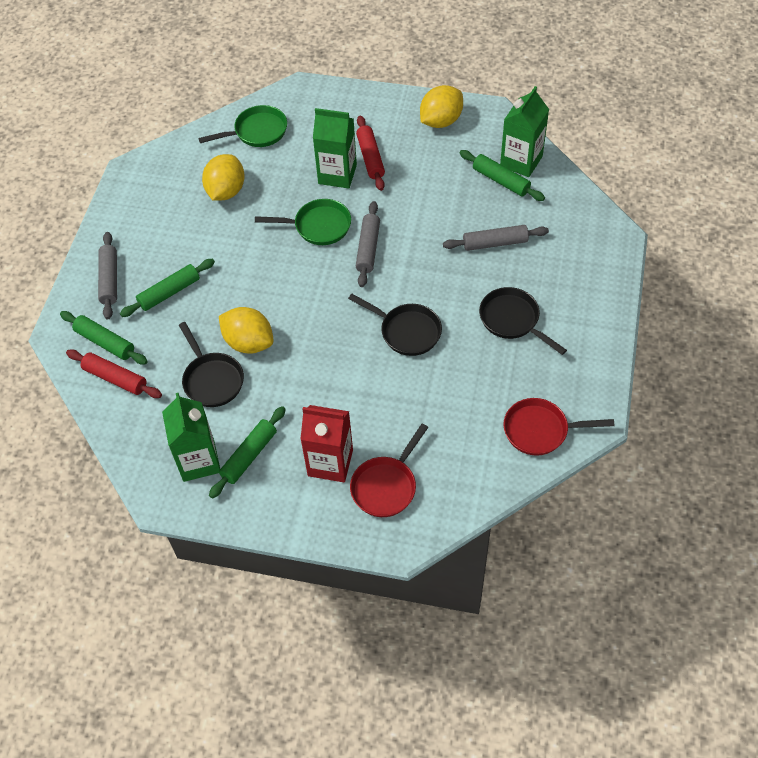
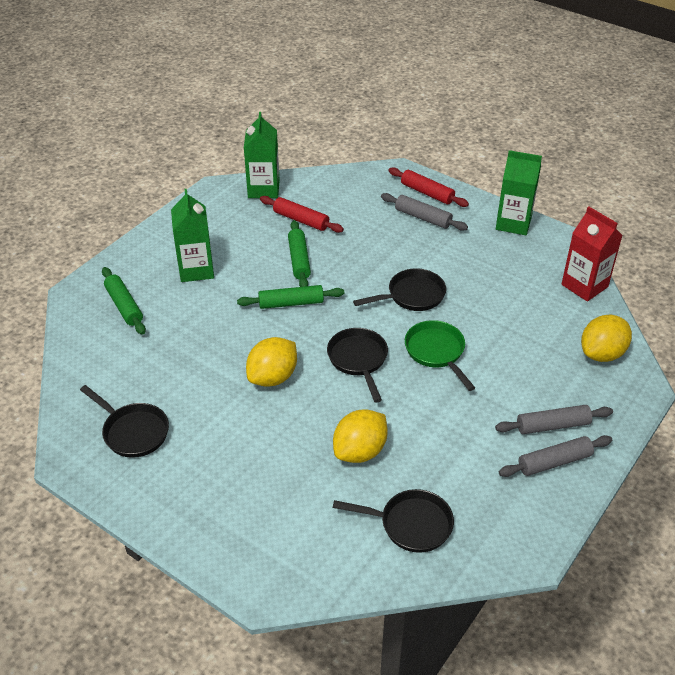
black pan: 3 -> 4
green pan: 2 -> 1
green rolling pin: 4 -> 3
red pan: 2 -> 0

